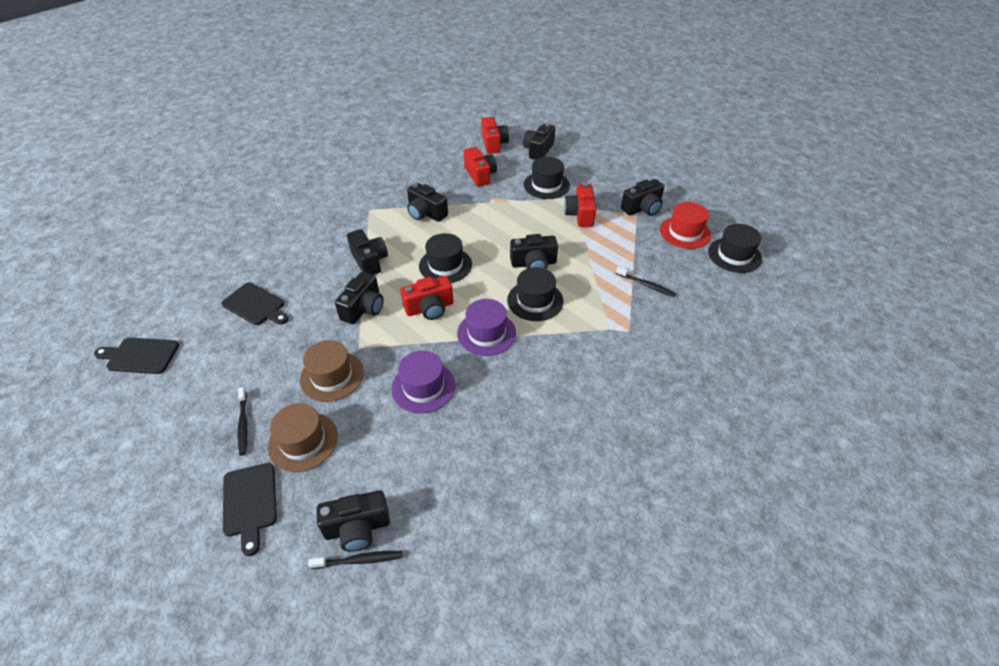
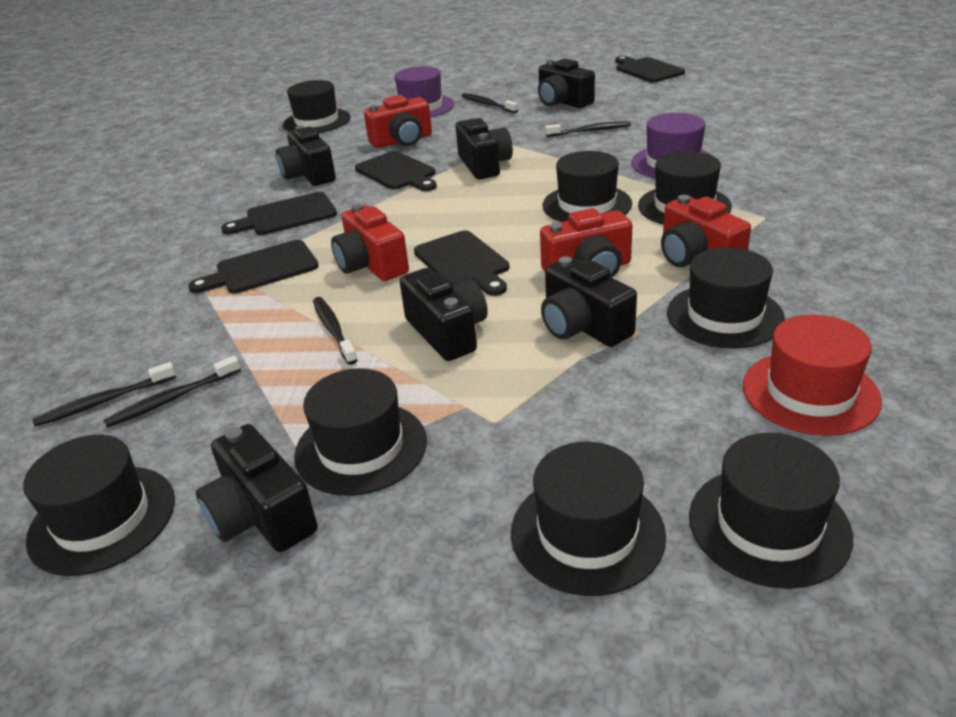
black camera: 7 -> 6
black cutting board: 3 -> 5
black hat: 4 -> 8
black toothbrush: 3 -> 5
brown hat: 2 -> 0

